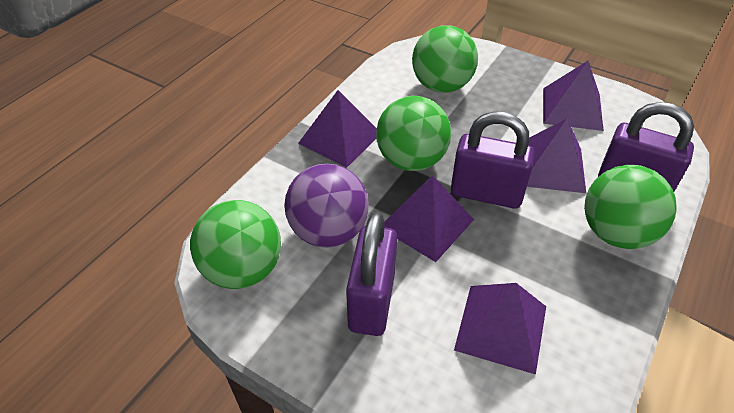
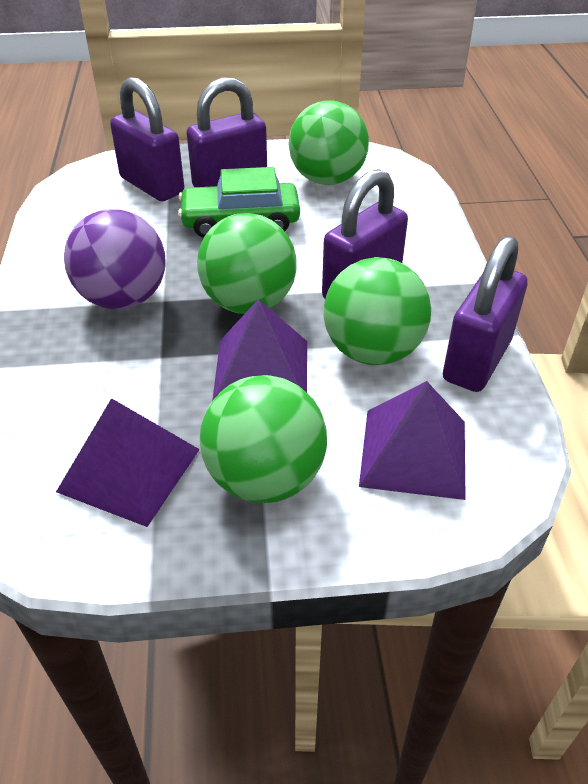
green car: 0 -> 1
purple padlock: 3 -> 4
purple pyramid: 5 -> 3

